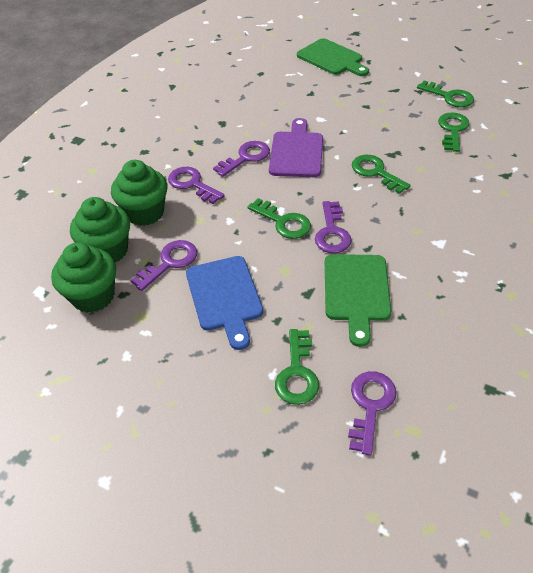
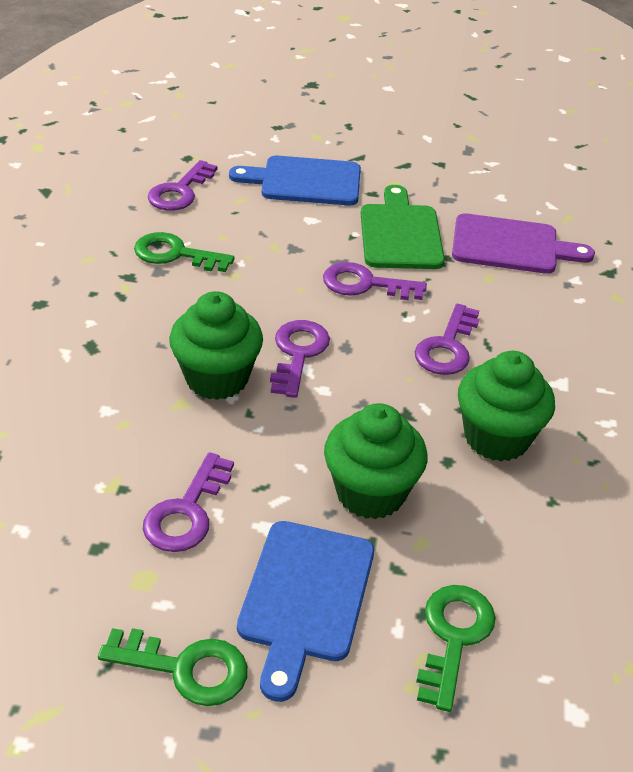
blue cutting board: 1 -> 2
green cutting board: 2 -> 1
green key: 5 -> 3

